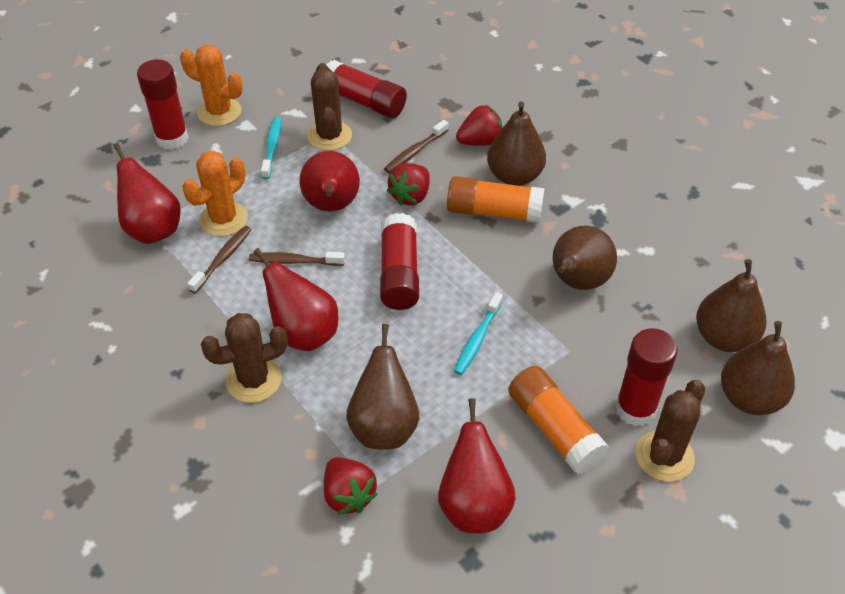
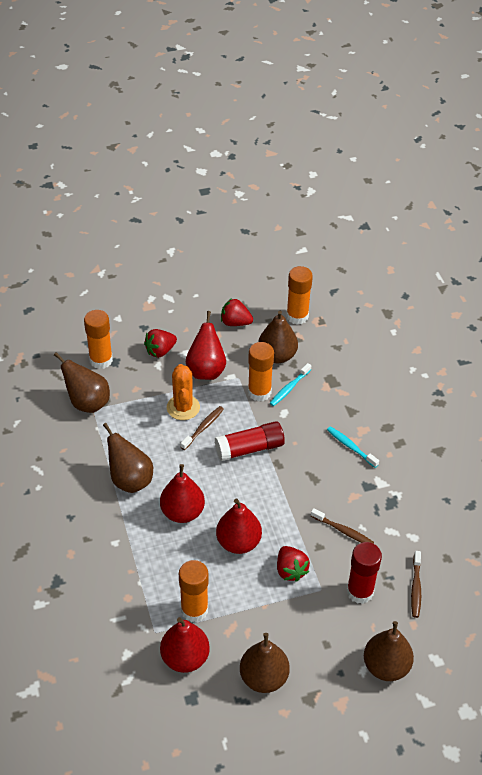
brown cactus: 3 -> 0
orange cactus: 2 -> 1
orange glue stick: 2 -> 4
red glue stick: 4 -> 2

